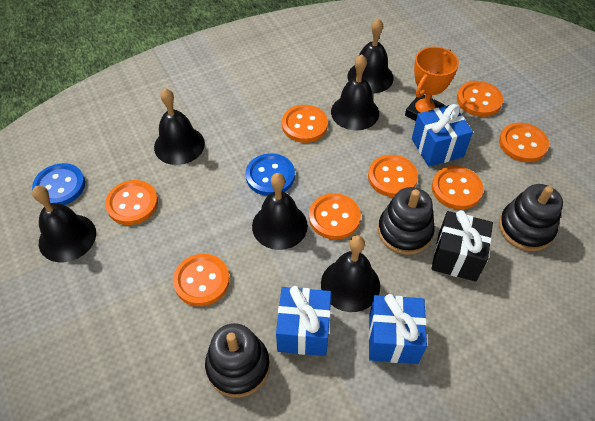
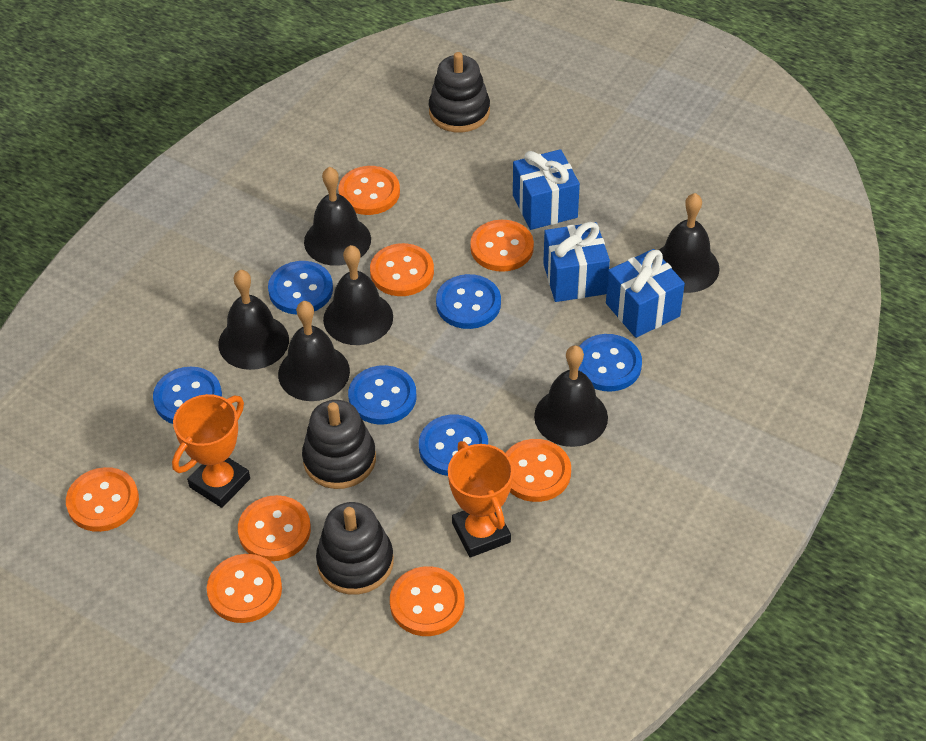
black gift: 1 -> 0
blue button: 2 -> 6
orange trophy: 1 -> 2

